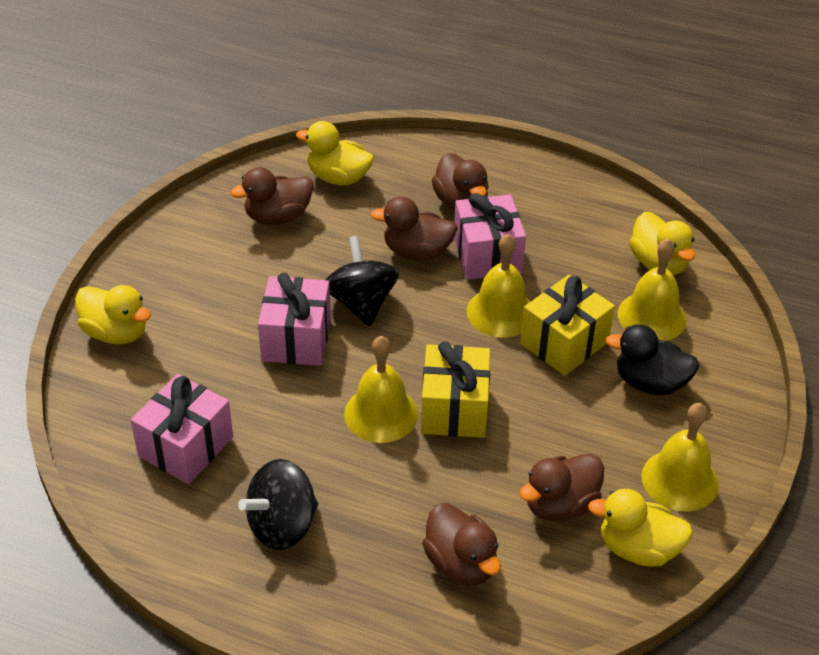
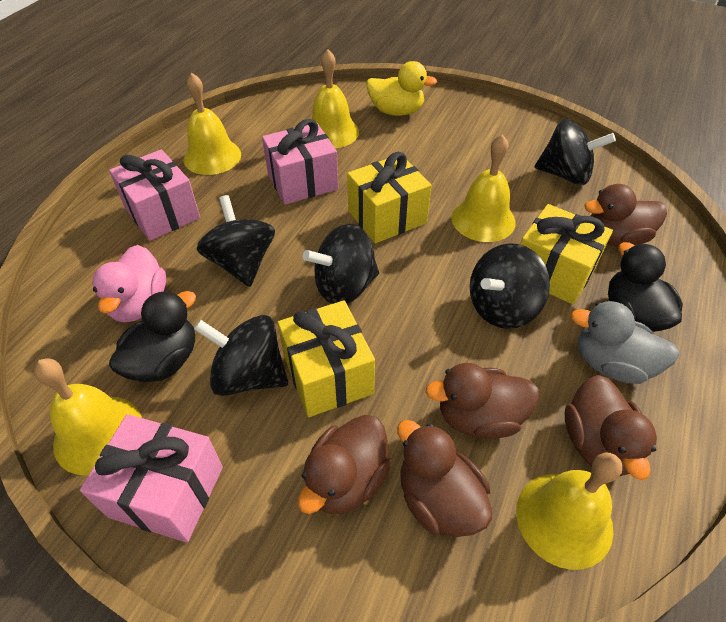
black duck: 1 -> 2
black spinning top: 2 -> 5
grey duck: 0 -> 1
pink duck: 0 -> 1
yellow bell: 4 -> 5
yellow duck: 4 -> 1
yellow gift: 2 -> 3

